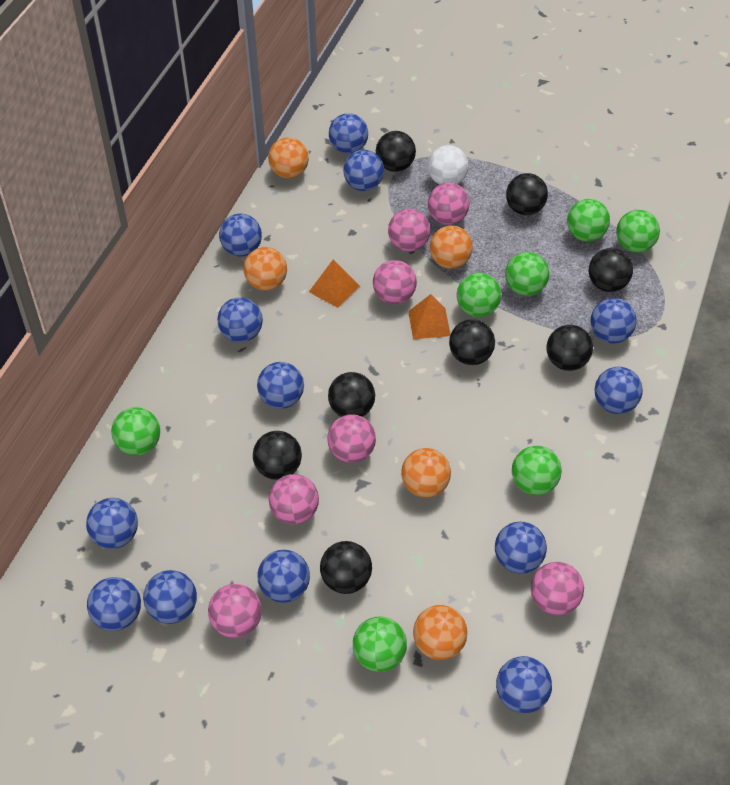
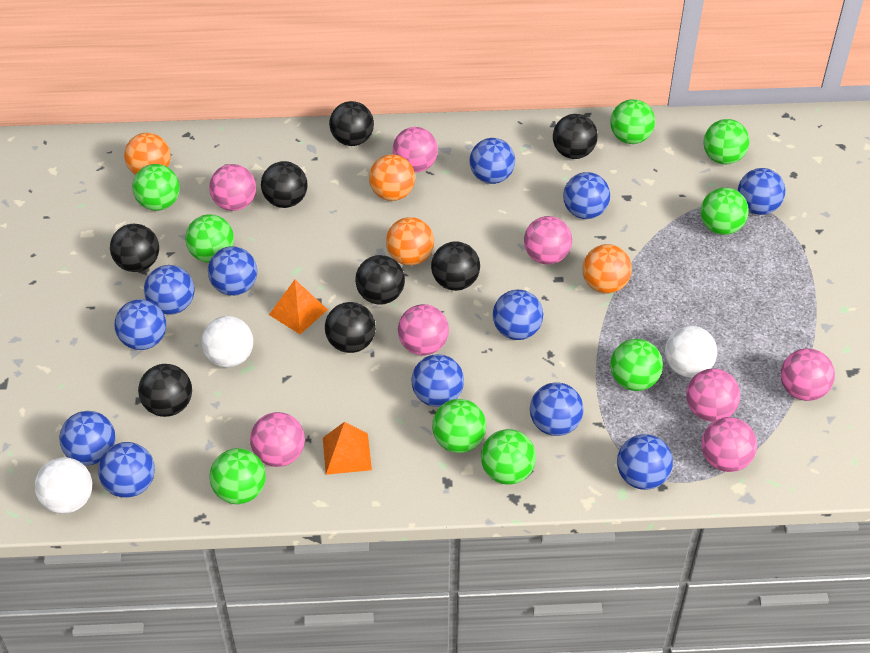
blue ball: 13 -> 12
green ball: 7 -> 9
orange ball: 5 -> 4
pink ball: 7 -> 8
white ball: 1 -> 3

